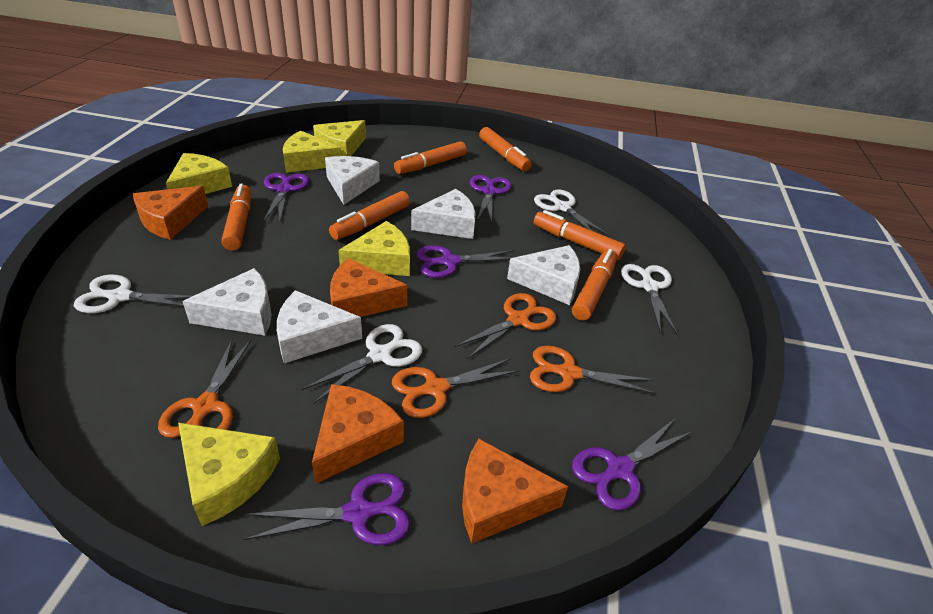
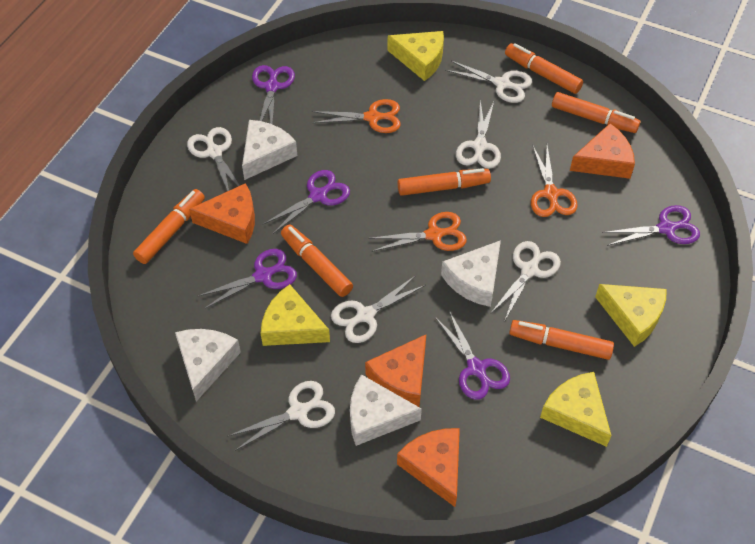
orange scissors: 4 -> 3
white cheese: 5 -> 4
white scissors: 4 -> 6
yellow cheese: 5 -> 4

